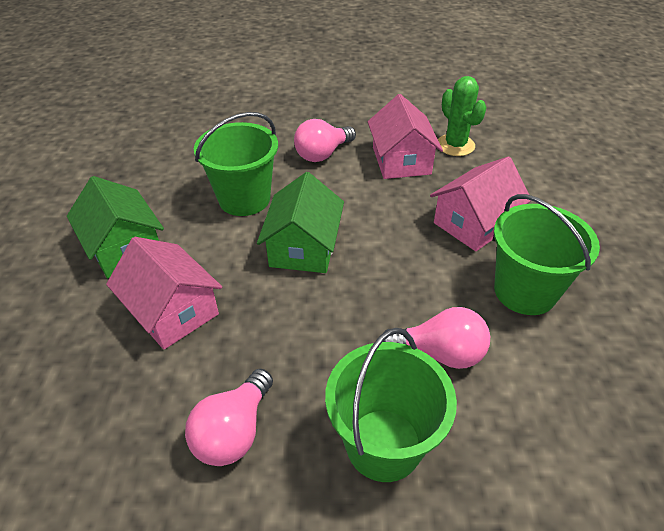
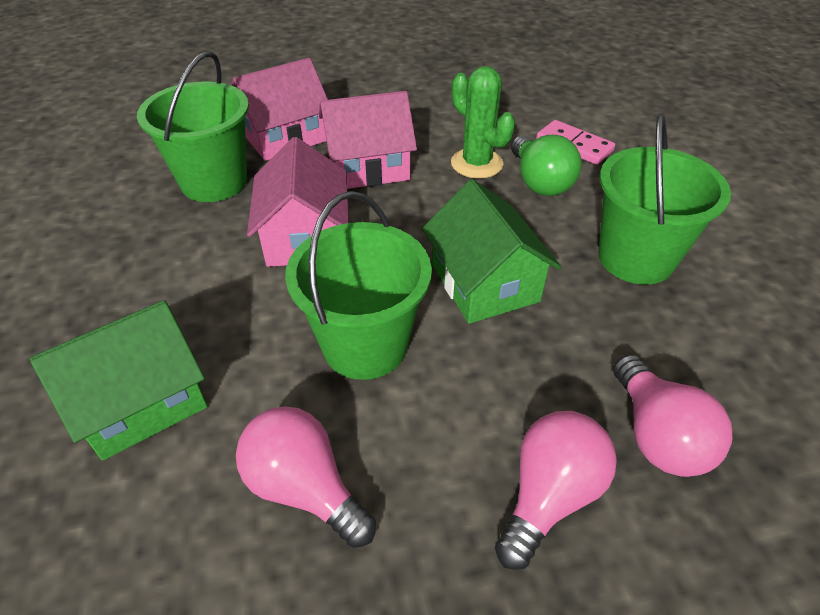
green light bulb: 0 -> 1
pink domino: 0 -> 1

